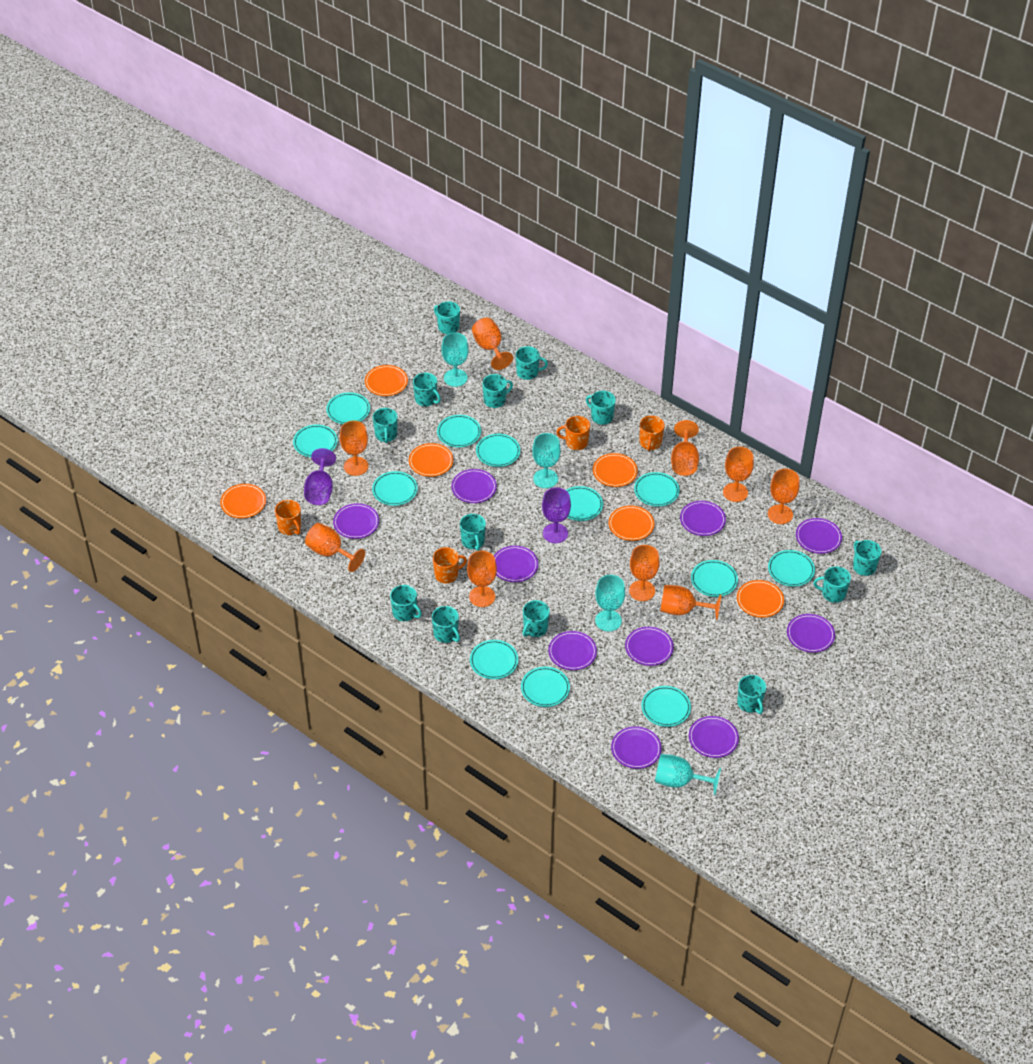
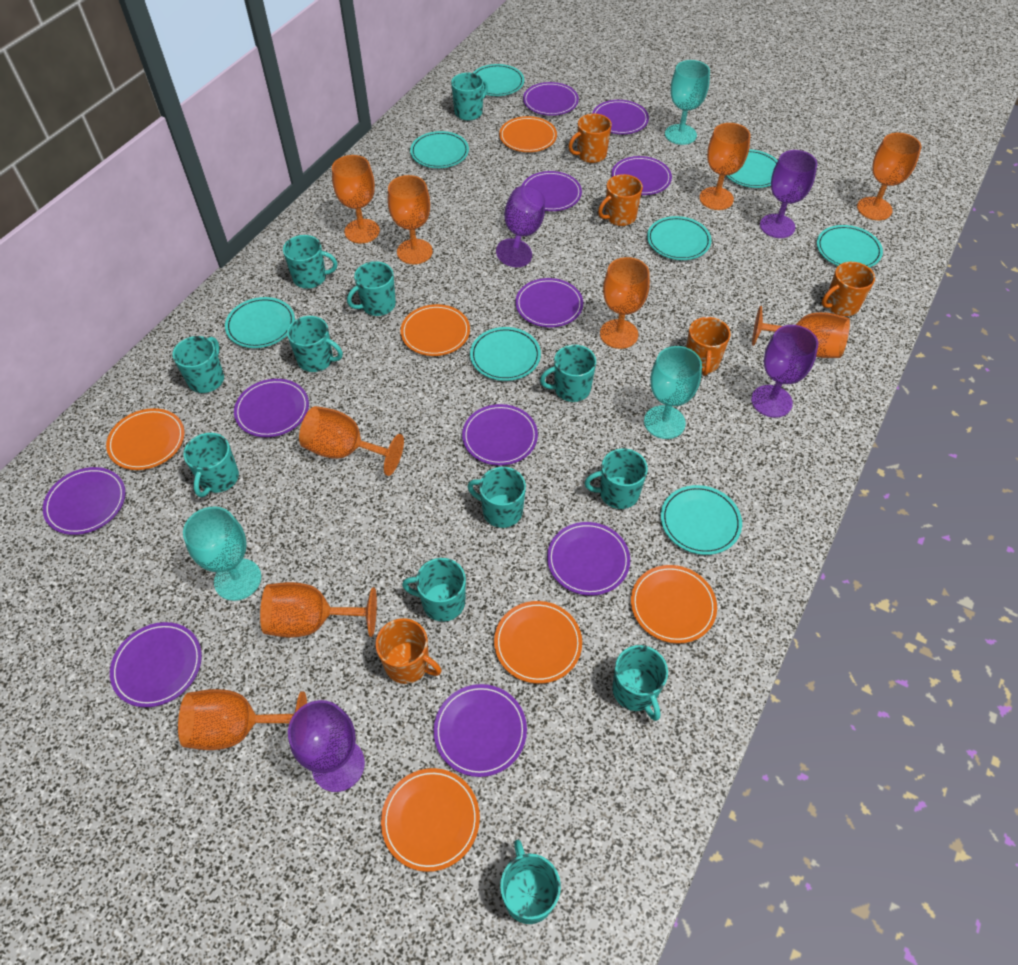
orange mug: 4 -> 5
purple goblet: 2 -> 4
purple plate: 10 -> 11
turquoise goblet: 4 -> 3
turquoise mug: 13 -> 12
turquoise plate: 12 -> 8

